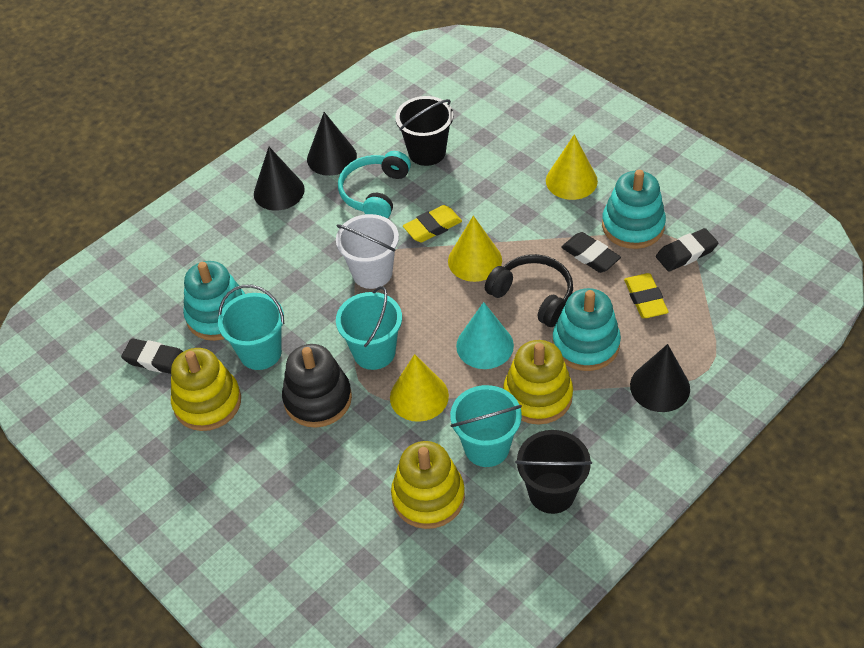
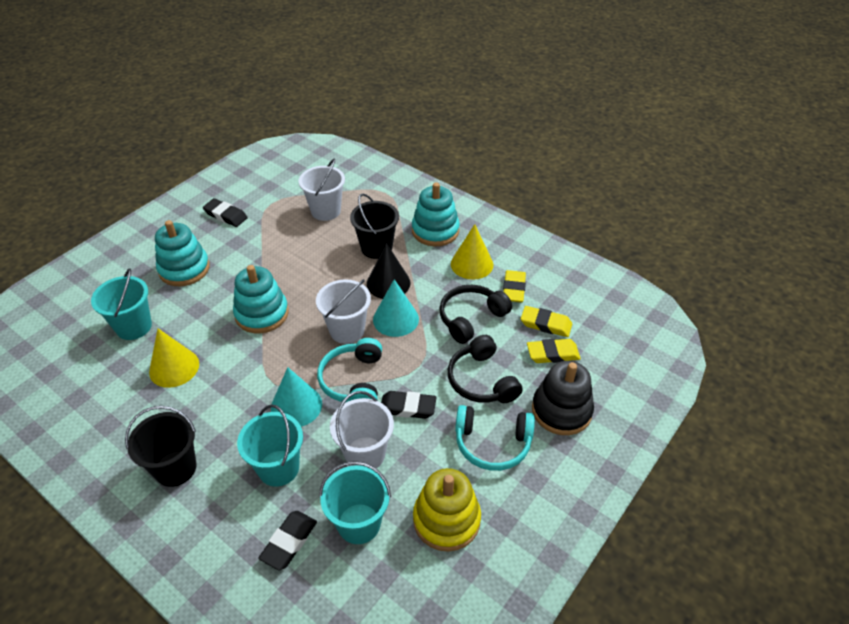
black cone: 3 -> 1
black headphones: 1 -> 2
turquoise cone: 1 -> 2
turquoise headphones: 1 -> 2
white bucket: 1 -> 3
yellow cone: 3 -> 2
yellow eraser: 2 -> 3
yellow stacking toy: 3 -> 1

